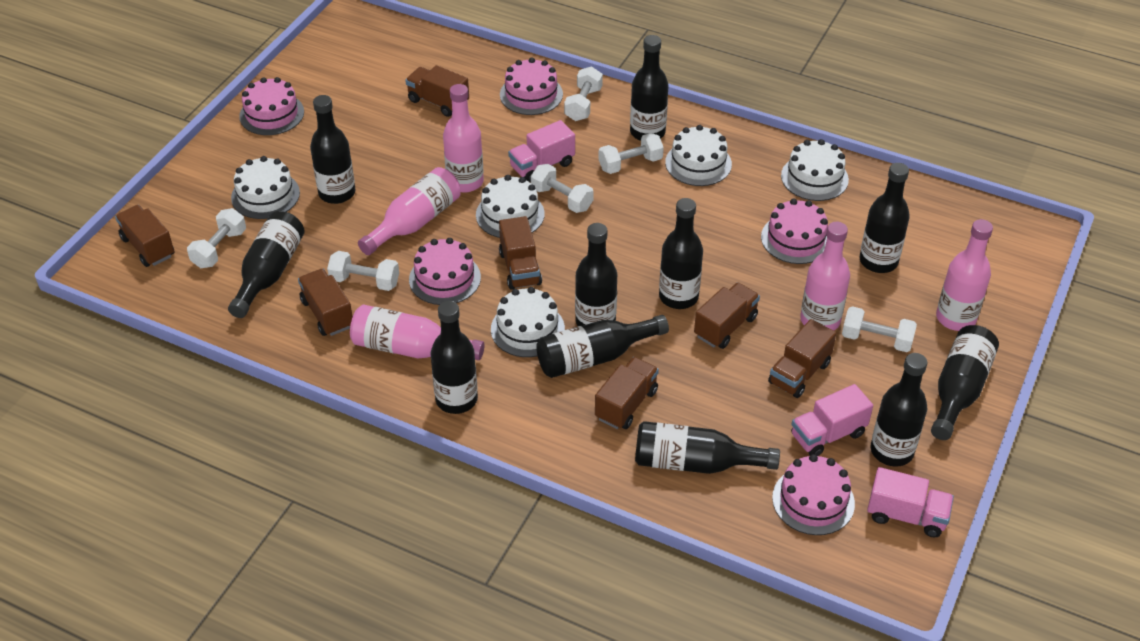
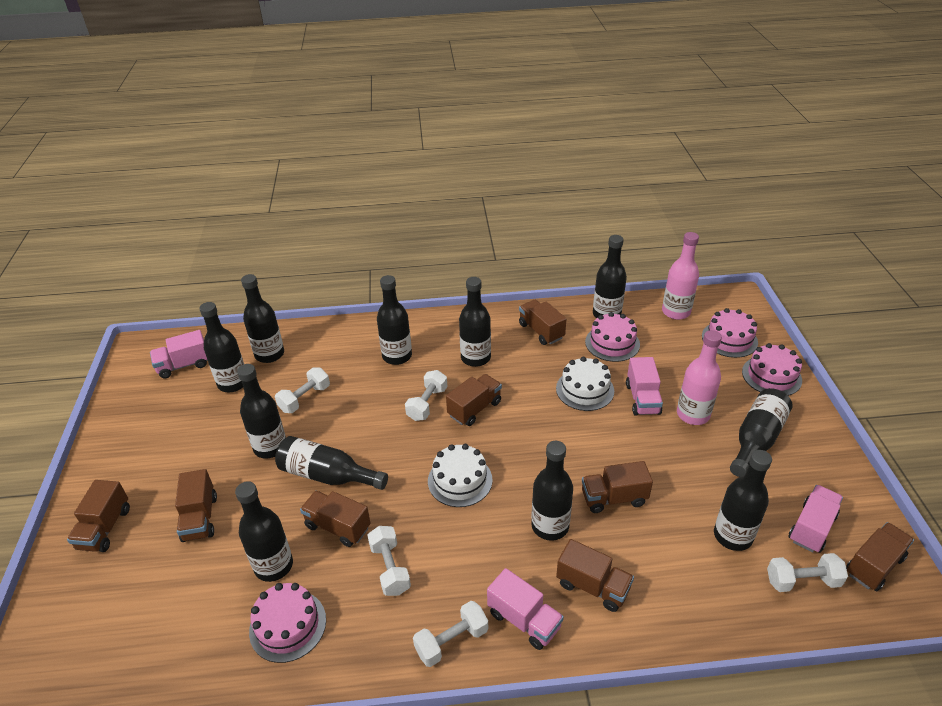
brown truck: 7 -> 8
pink bottle: 5 -> 2
pink cake: 5 -> 4
pink truck: 3 -> 4
white cake: 5 -> 2
white dumbbell: 6 -> 5

